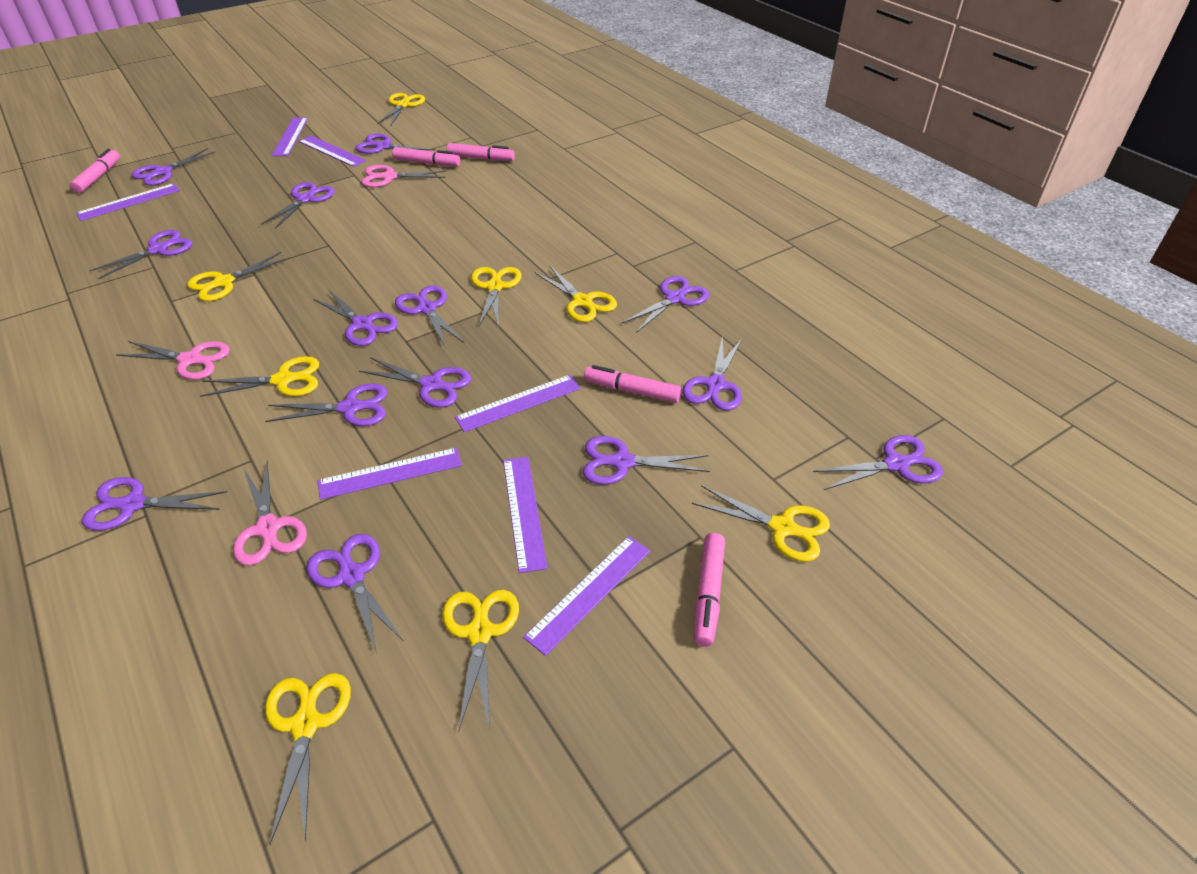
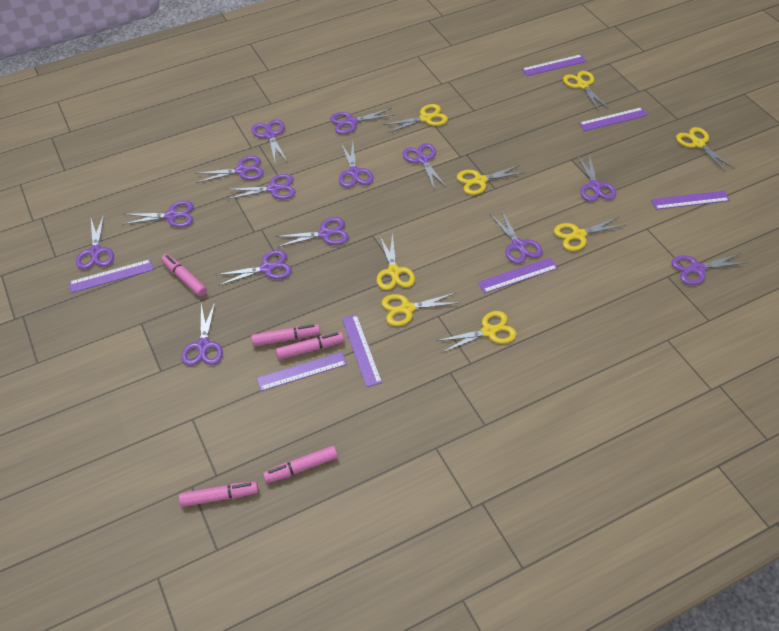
pink scissors: 3 -> 0

